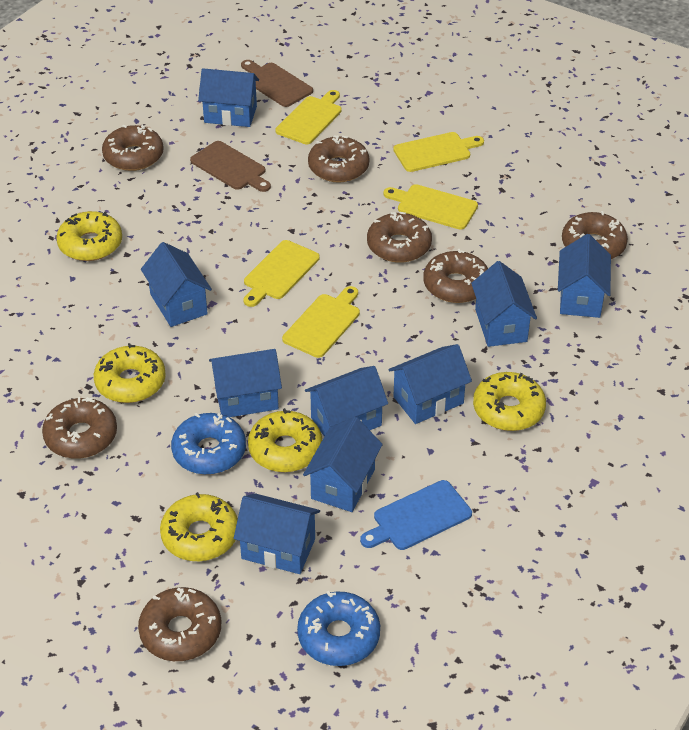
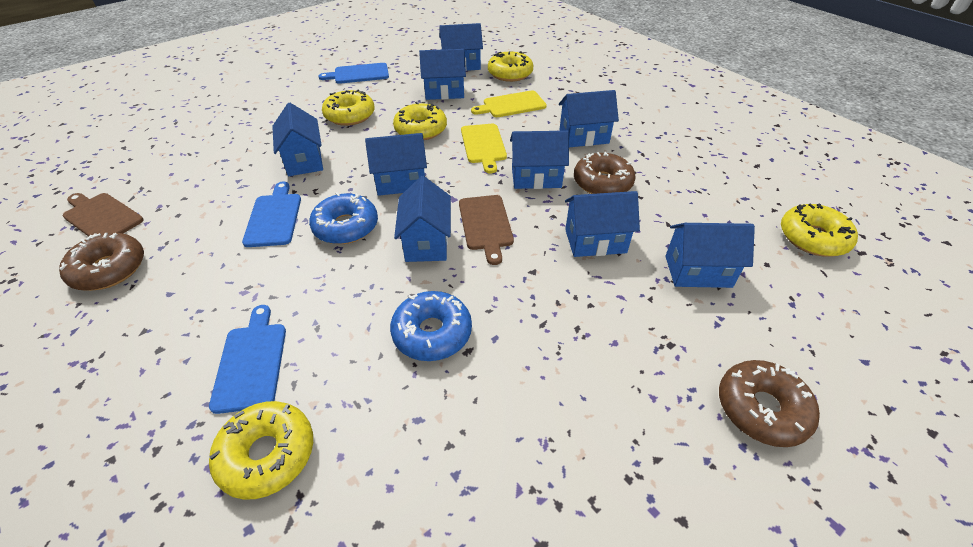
blue cutting board: 1 -> 3
brown donut: 7 -> 3
yellow cutting board: 5 -> 2

